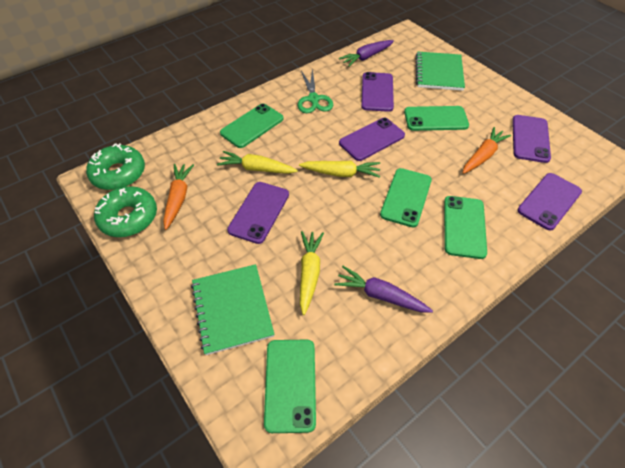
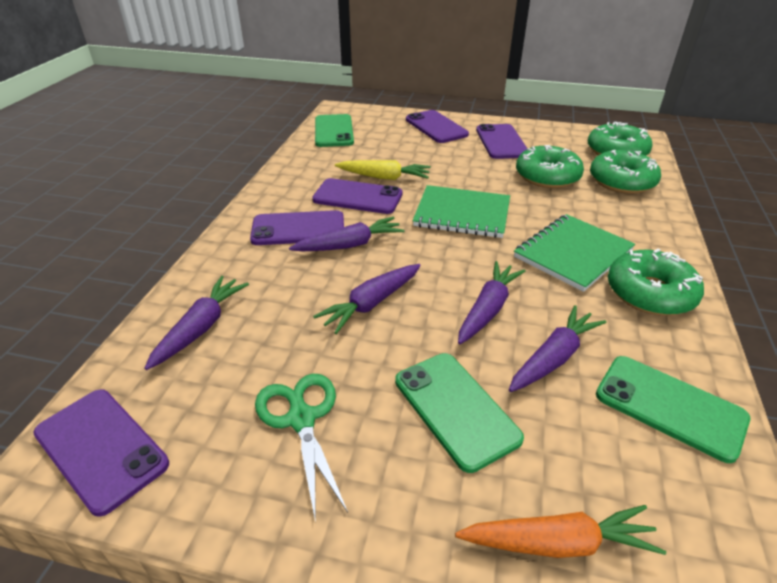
green donut: 2 -> 4
green phone: 5 -> 3
orange carrot: 2 -> 1
purple carrot: 2 -> 5
yellow carrot: 3 -> 1

